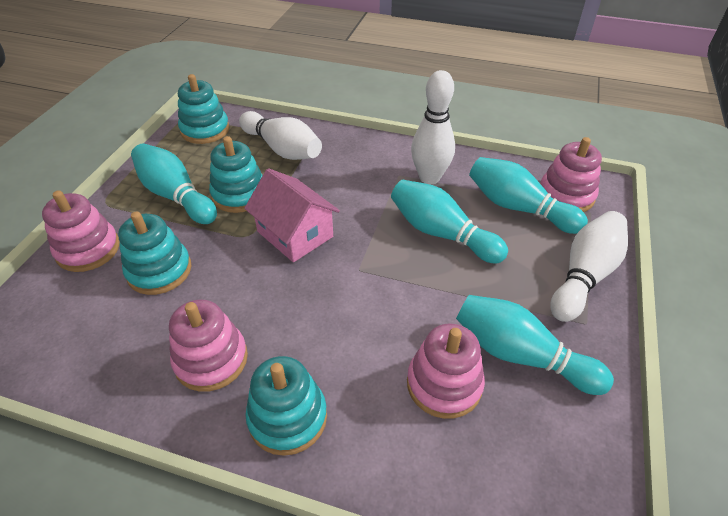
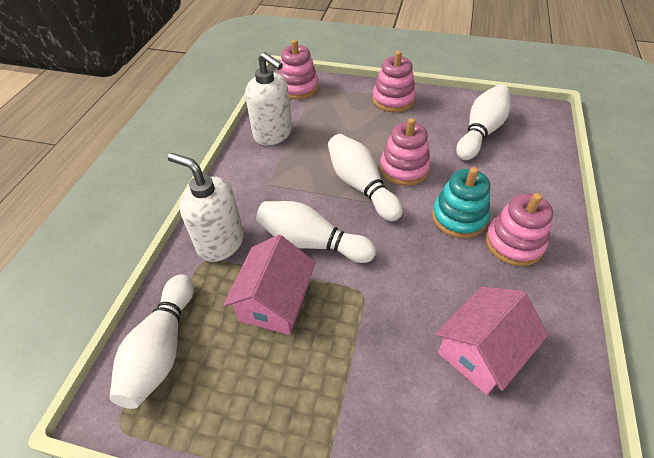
pink house: 1 -> 2
turquoise bowling pin: 4 -> 0
turquoise stacking toy: 4 -> 1
white bowling pin: 3 -> 4
white soap dispenser: 0 -> 2

